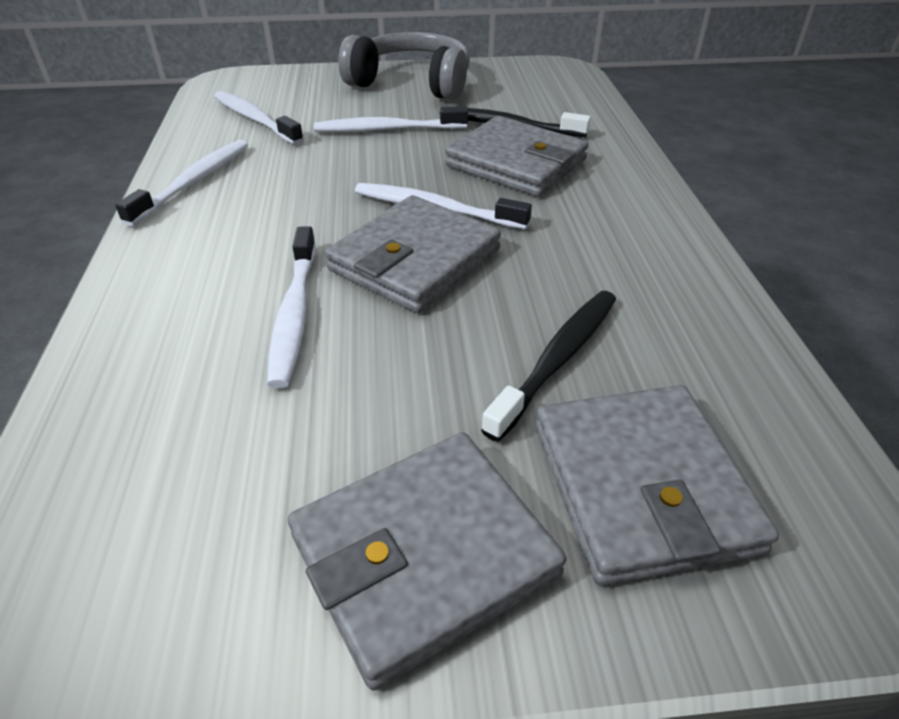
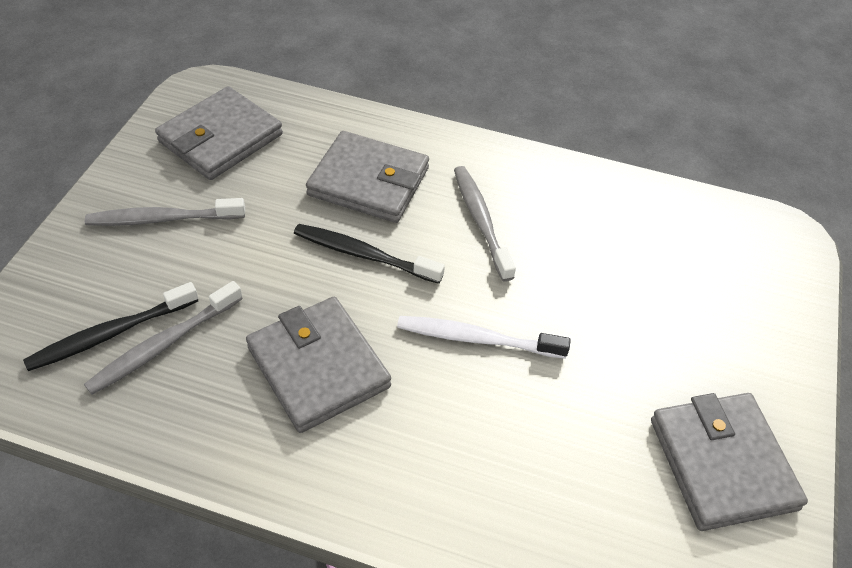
grey headphones: 1 -> 0
grey toothbrush: 0 -> 3
white toothbrush: 5 -> 1

